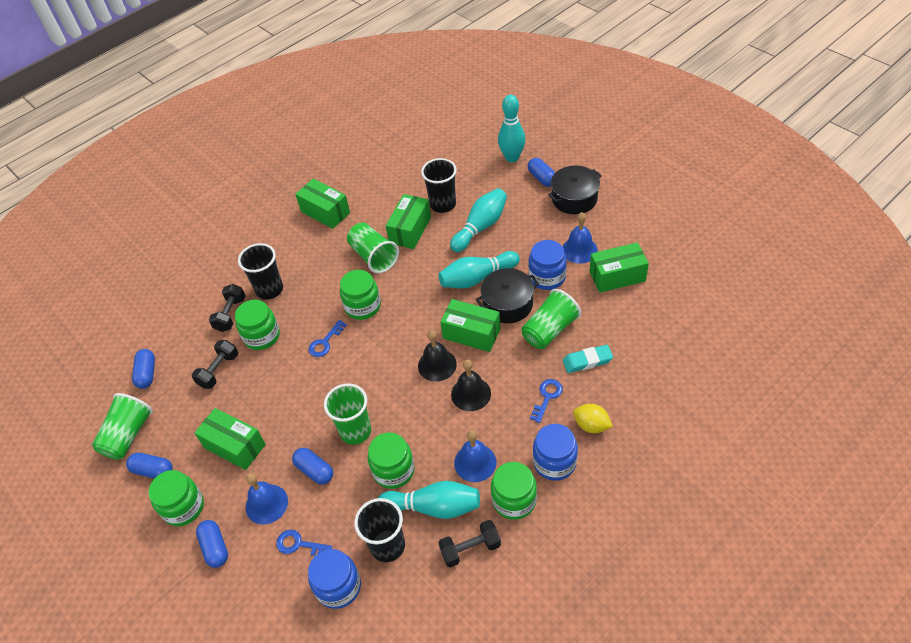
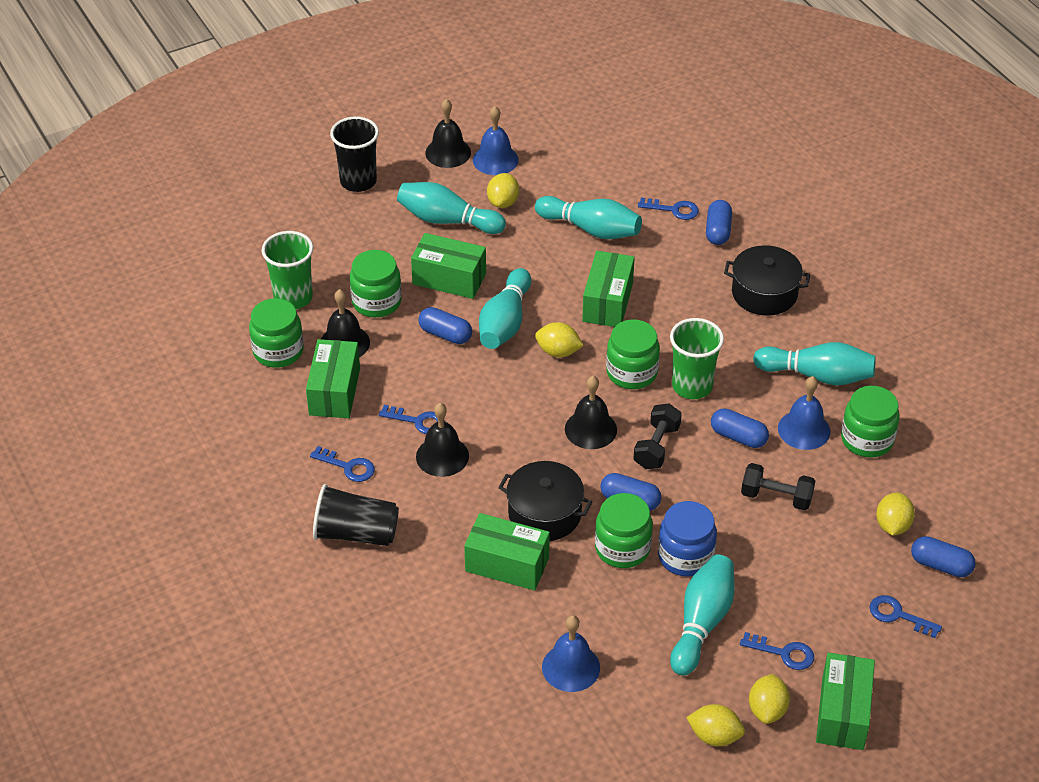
black bell: 2 -> 4
black cup: 3 -> 2
black dumbbell: 3 -> 2
blue jar: 3 -> 1
blue key: 3 -> 5
green cup: 4 -> 2
turquoise bowling pin: 4 -> 5
turquoise eraser: 1 -> 0
yellow lemon: 1 -> 5

